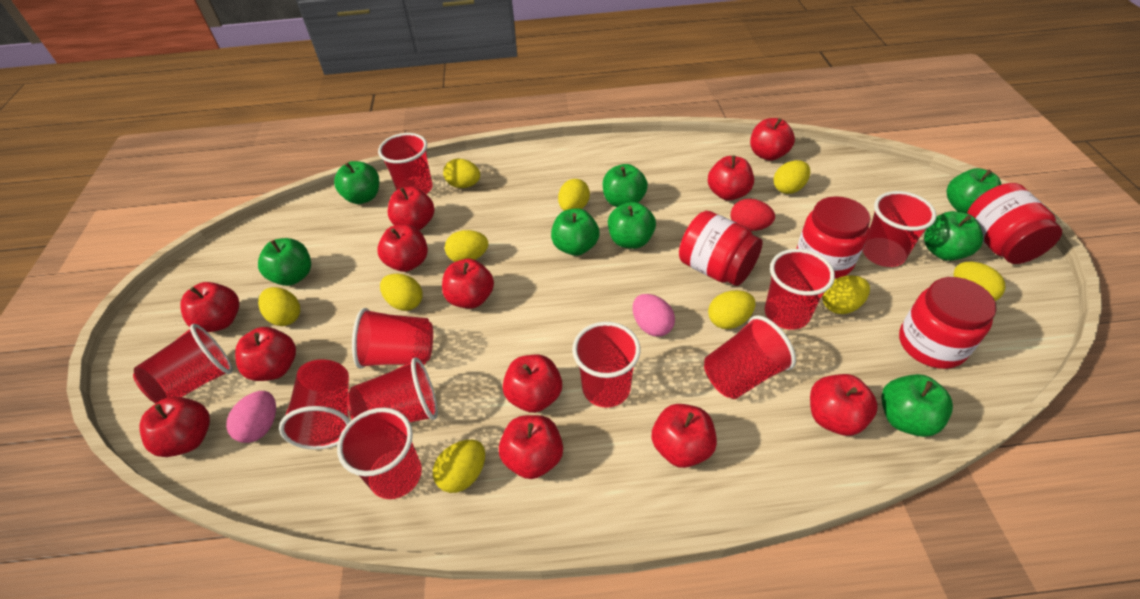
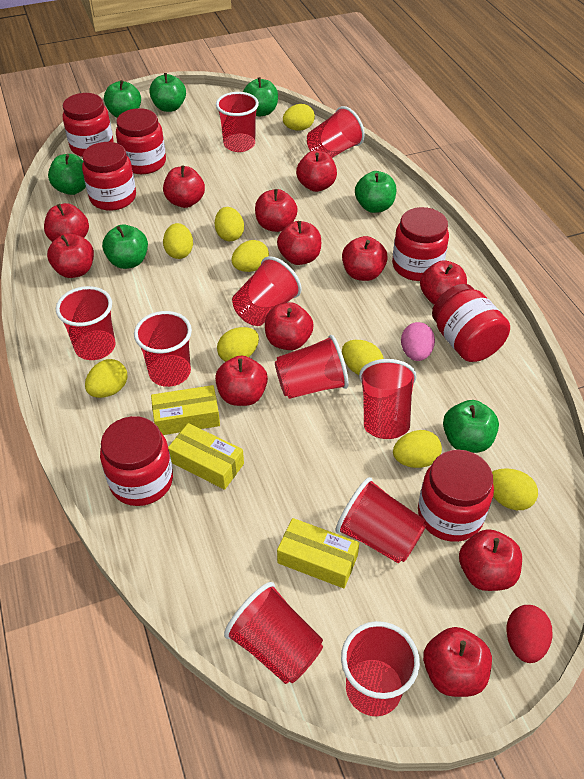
green apple: 8 -> 7
pink egg: 2 -> 1
red jar: 4 -> 7
yellow box: 0 -> 3
yellow egg: 10 -> 9

